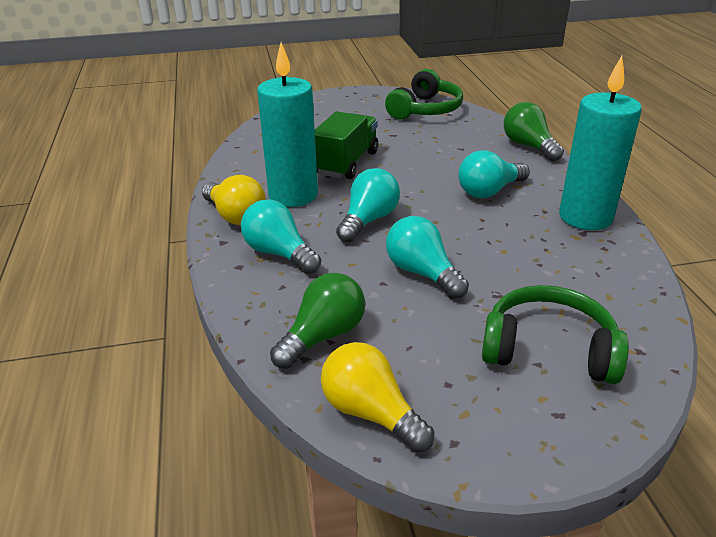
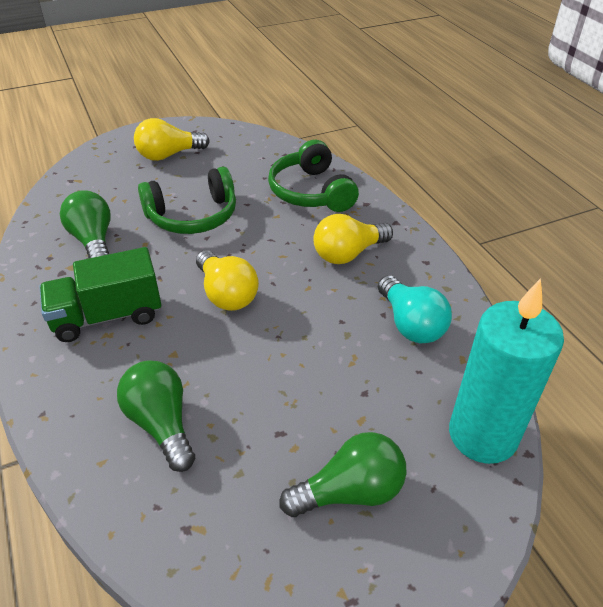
green light bulb: 2 -> 3
turquoise candle: 2 -> 1
turquoise light bulb: 4 -> 1
yellow light bulb: 2 -> 3

